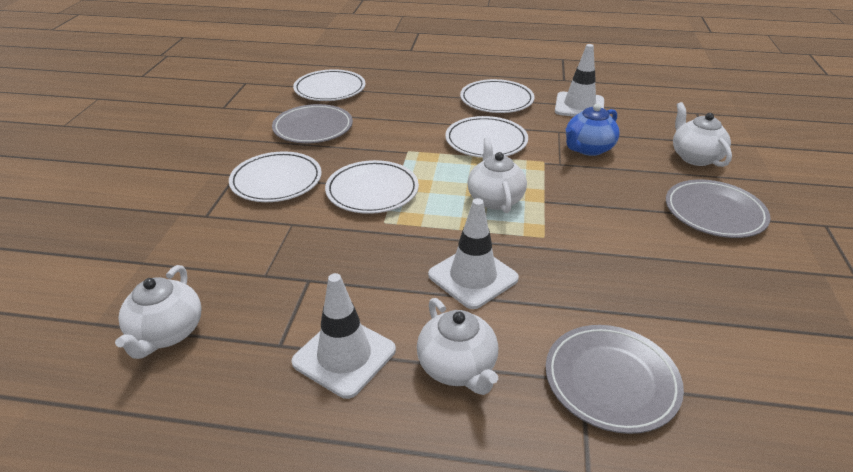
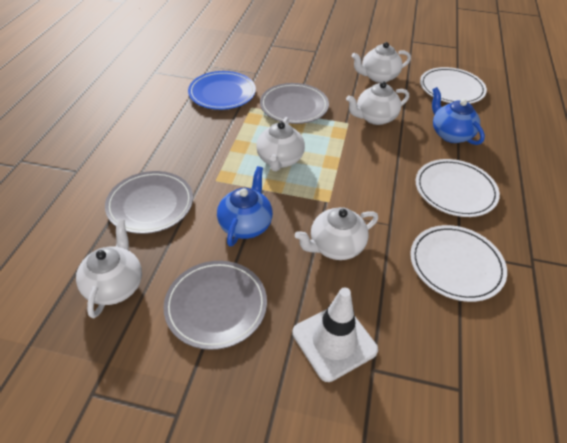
blue plate: 0 -> 1
blue teapot: 1 -> 2
white plate: 5 -> 3
white teapot: 4 -> 5
white traffic cone: 3 -> 1

